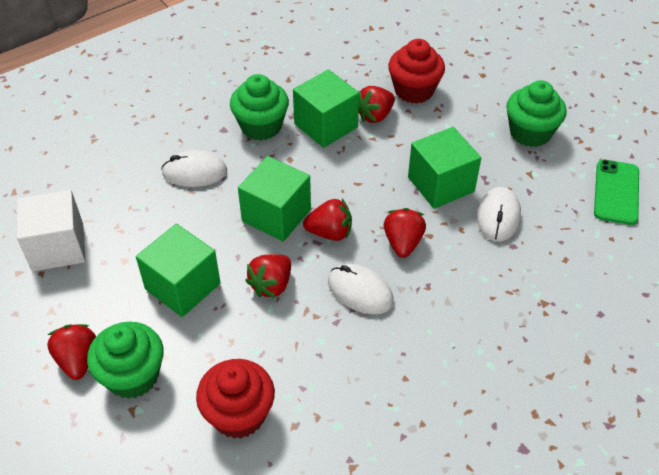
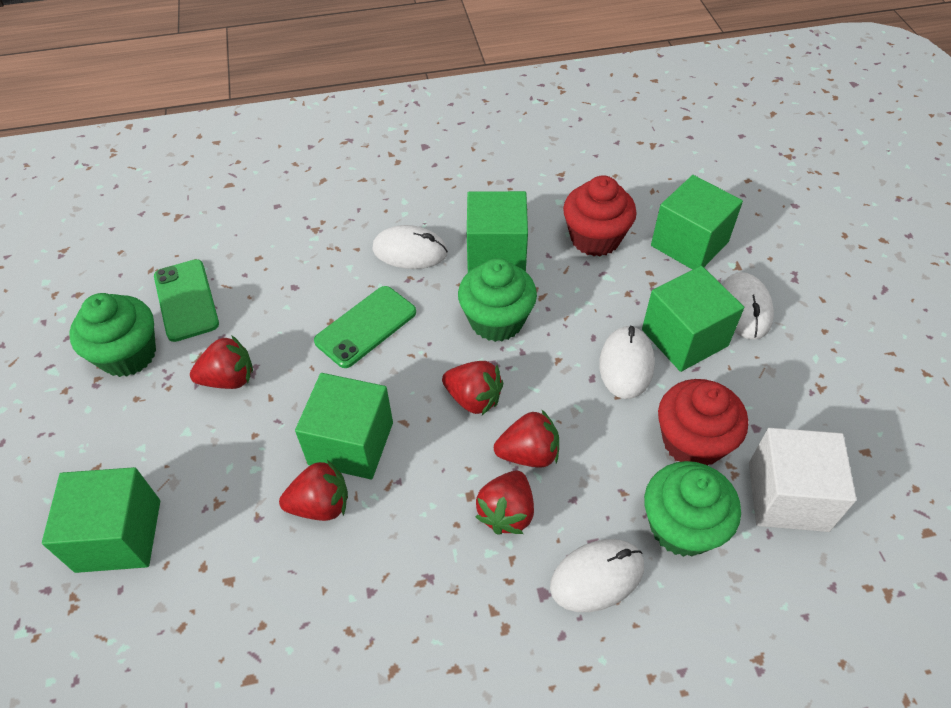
green cube: 4 -> 5
green phone: 1 -> 2
white mouse: 3 -> 4

